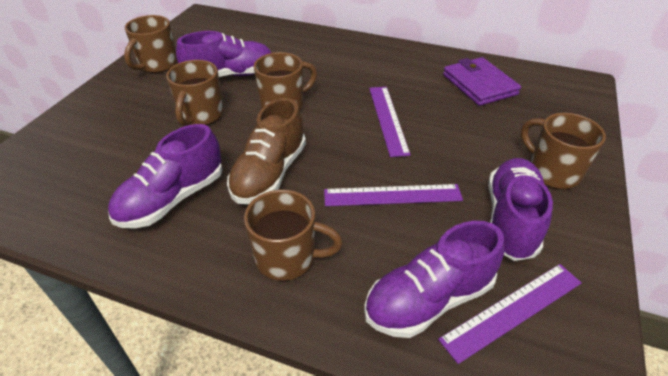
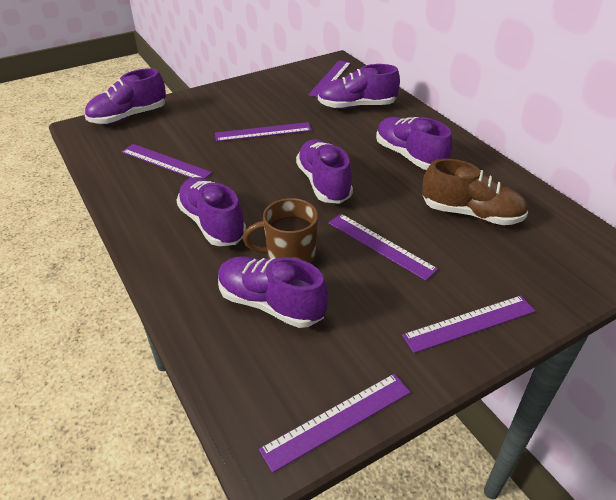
brown mug: 5 -> 1
purple ruler: 3 -> 6
purple shoe: 4 -> 6
purple wallet: 1 -> 0

